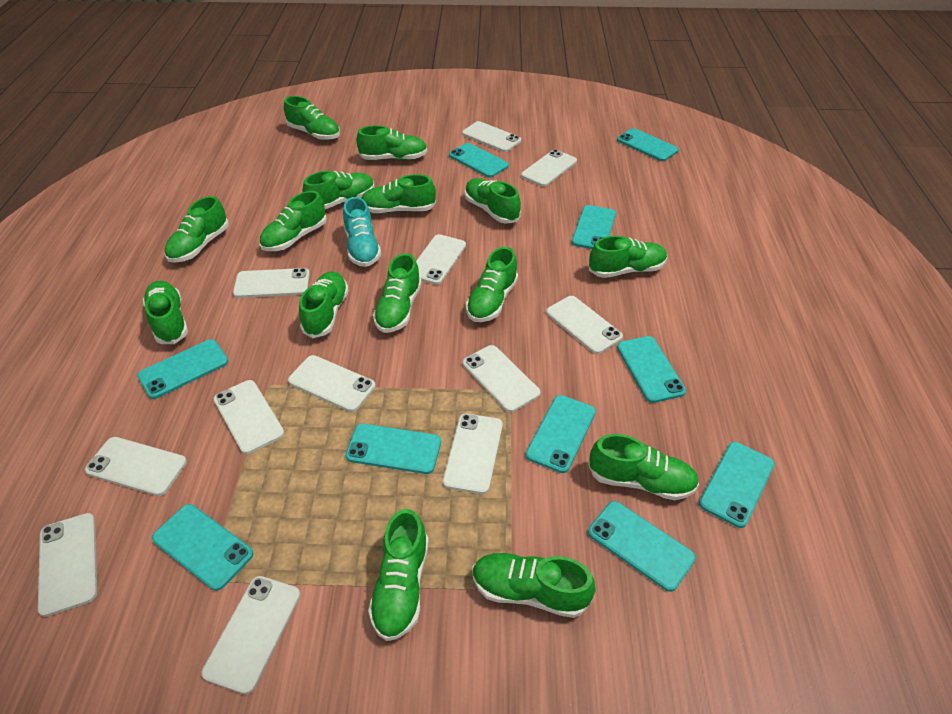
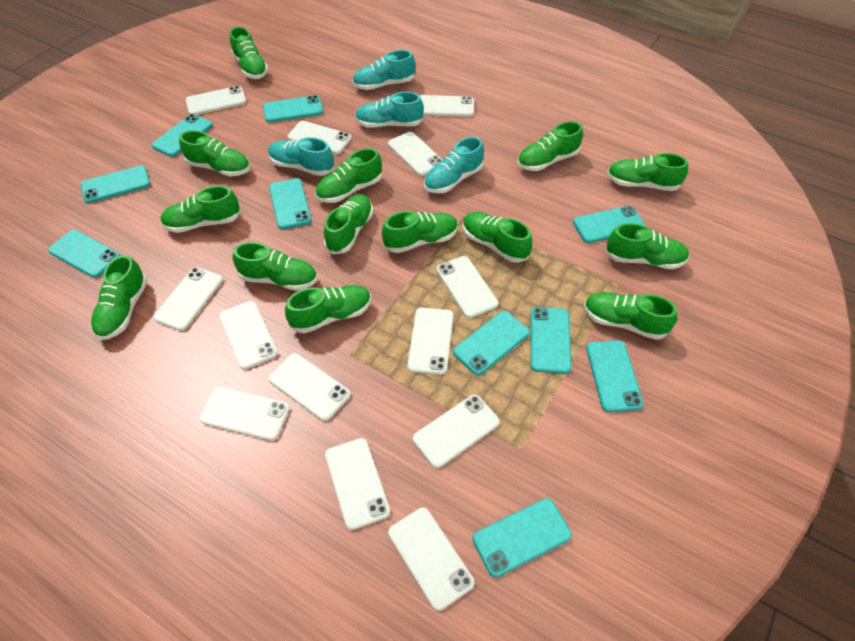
green shoe: 15 -> 14
turquoise shoe: 1 -> 4
white phone: 12 -> 13

